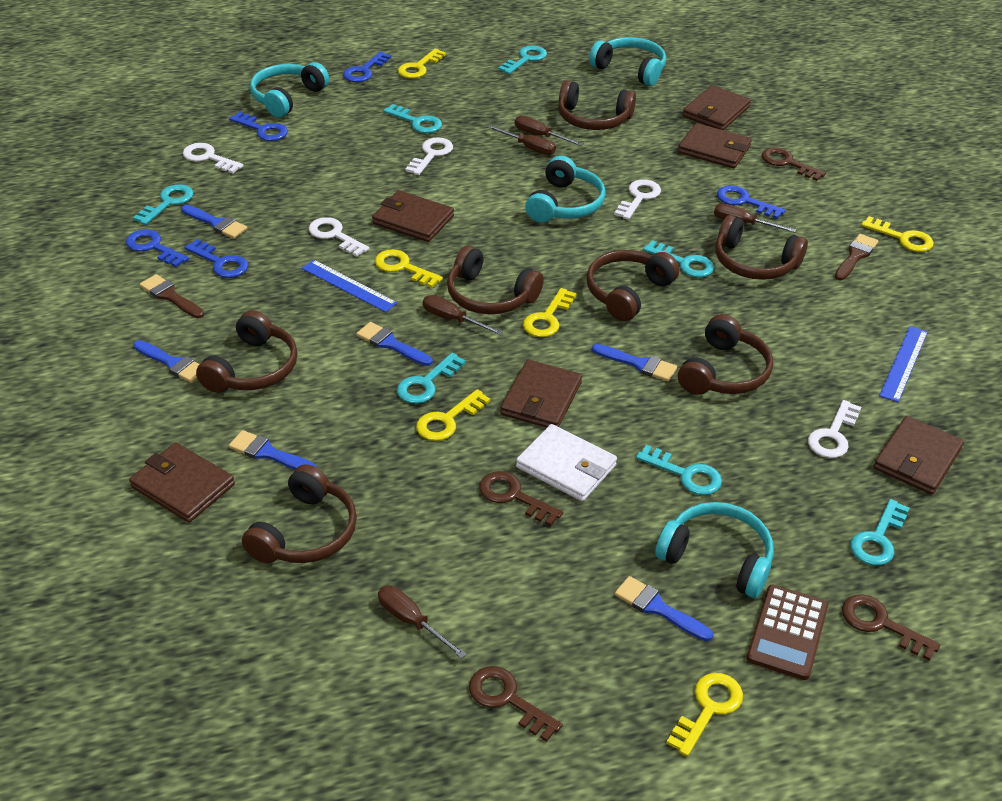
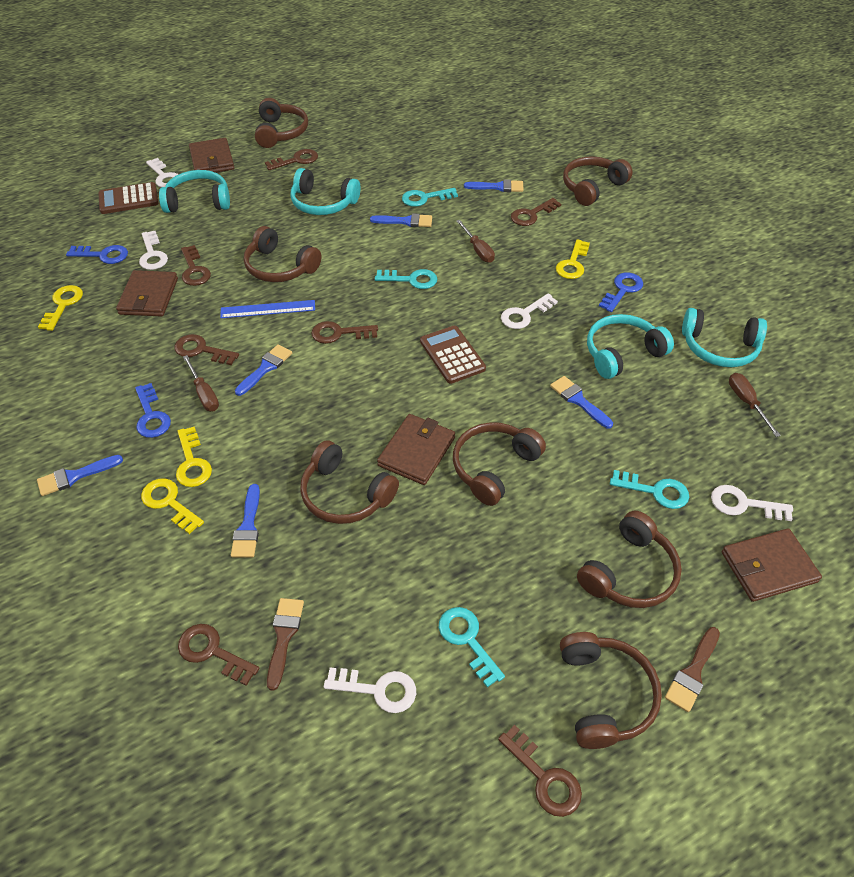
blue key: 5 -> 3
blue ruler: 2 -> 1
brown calculator: 1 -> 2
brown key: 4 -> 7
brown screwdriver: 5 -> 3
brown wallet: 6 -> 4
turquoise key: 7 -> 4
white wallet: 1 -> 0
yellow key: 6 -> 4

